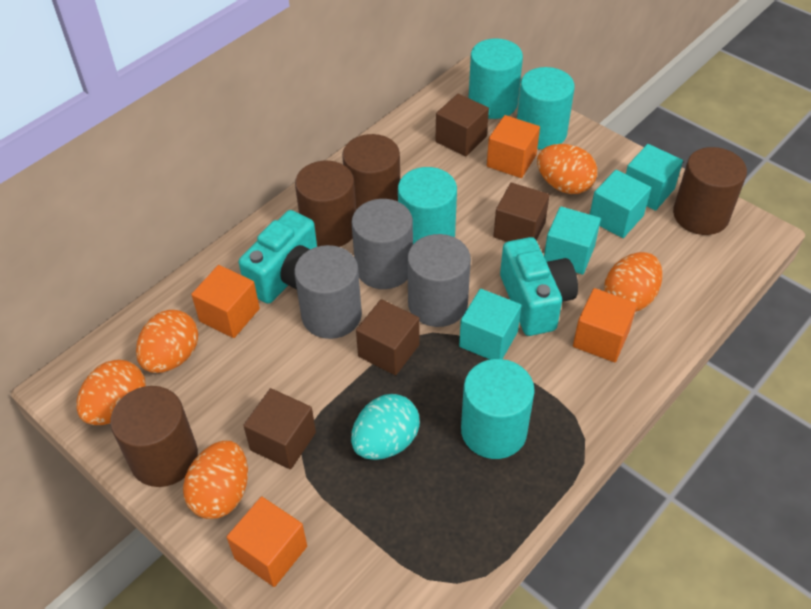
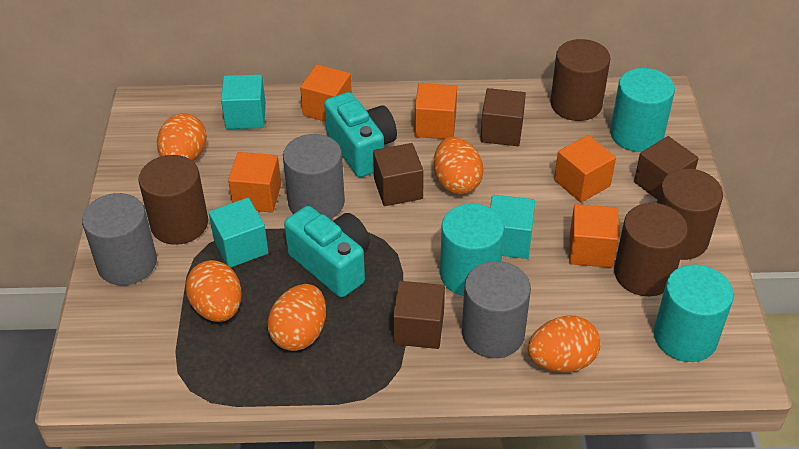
orange cube: 4 -> 5
turquoise cube: 4 -> 3
turquoise cylinder: 4 -> 3
turquoise egg: 1 -> 0

